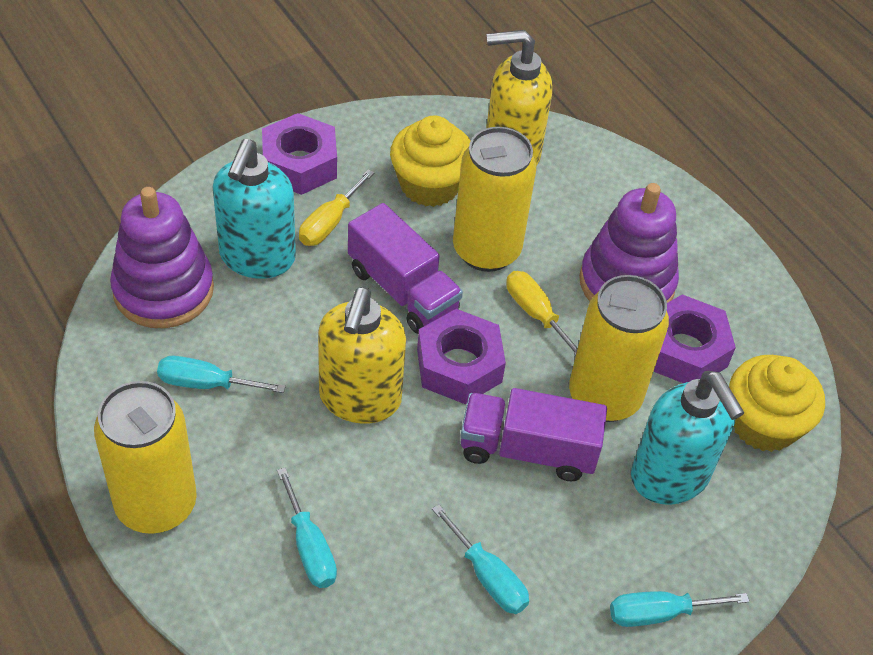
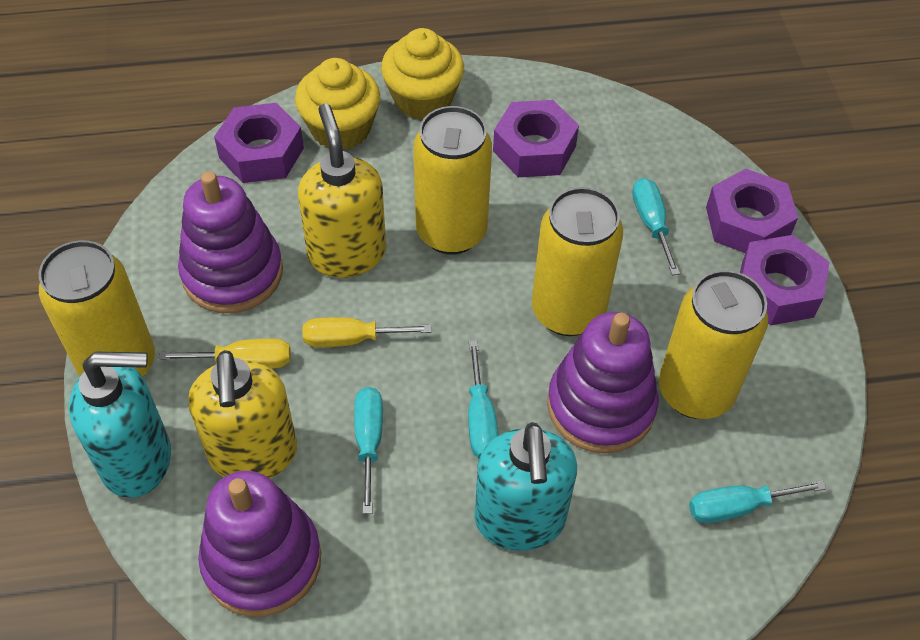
purple nut: 3 -> 4
purple stacking toy: 2 -> 3
purple truck: 2 -> 0
yellow can: 3 -> 4

